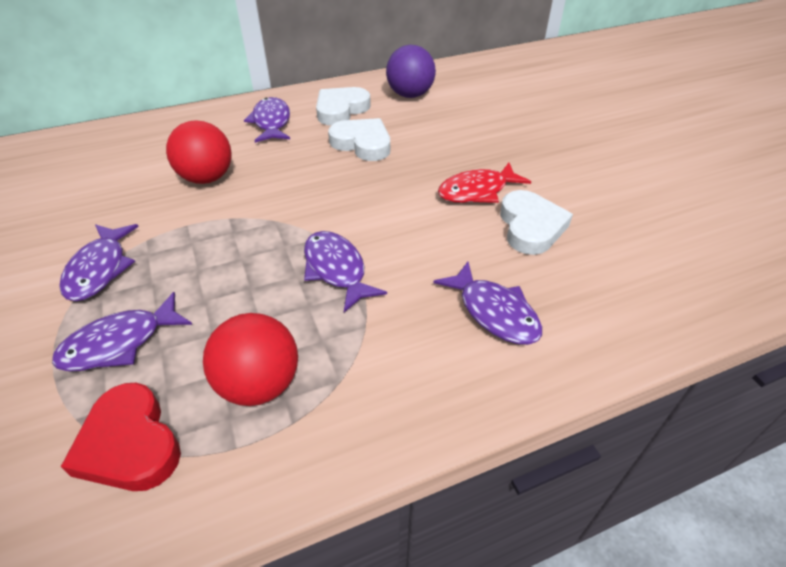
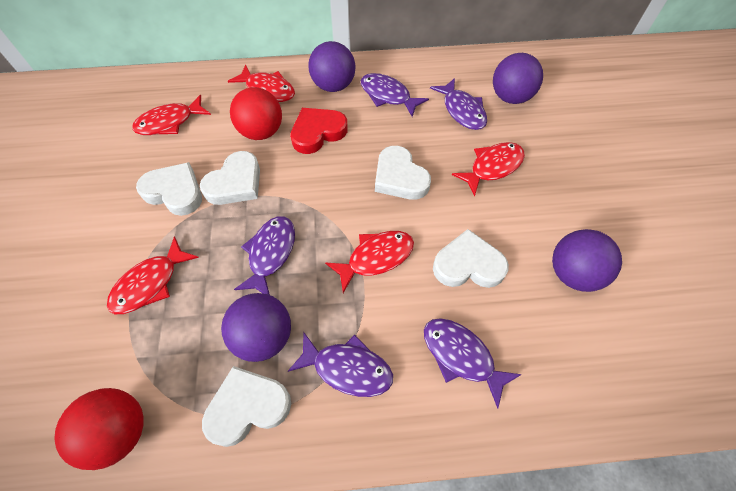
purple ball: 1 -> 4
red fish: 1 -> 5
white heart: 3 -> 5

